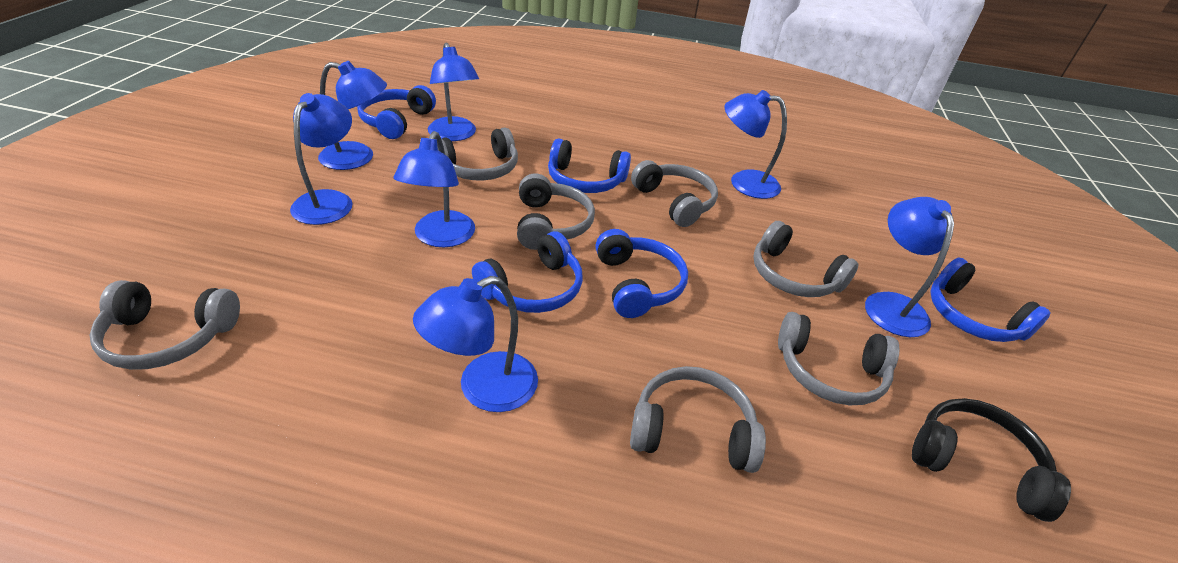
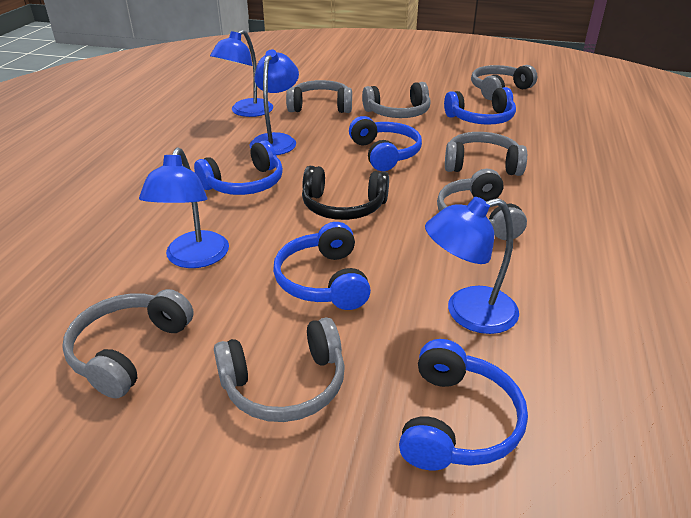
blue lamp: 7 -> 4

